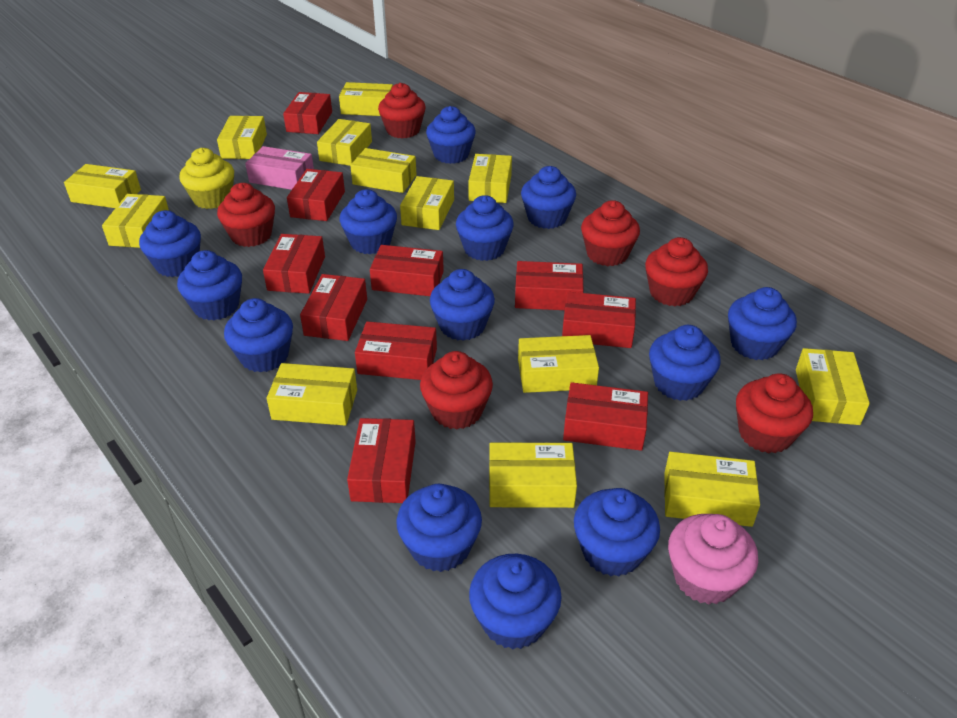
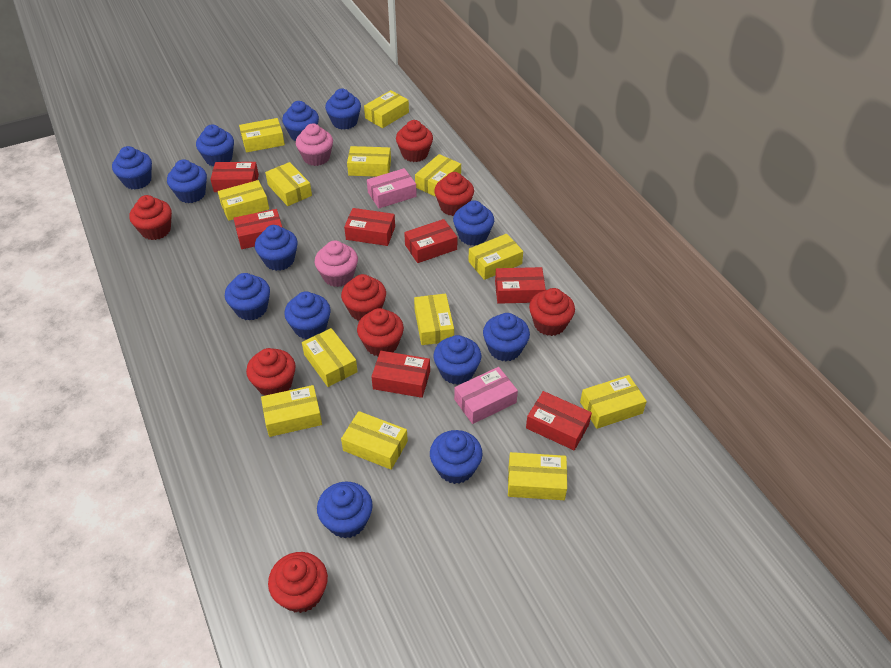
pink box: 1 -> 2
pink cupcake: 1 -> 2
red box: 10 -> 7
red cupcake: 6 -> 8
yellow cupcake: 1 -> 0

